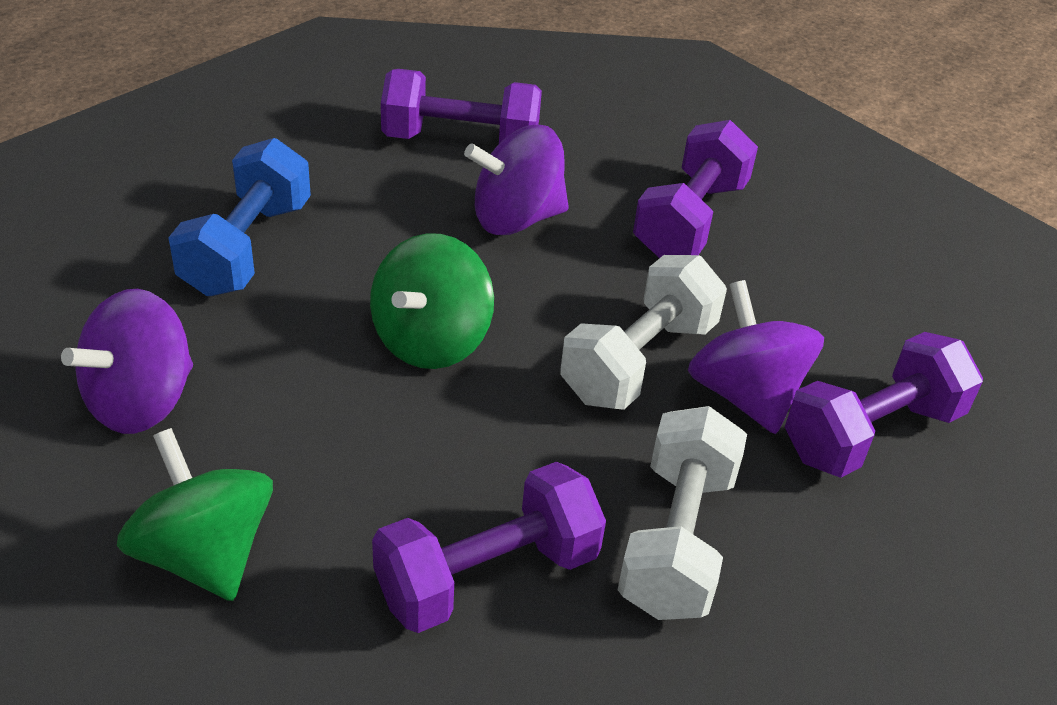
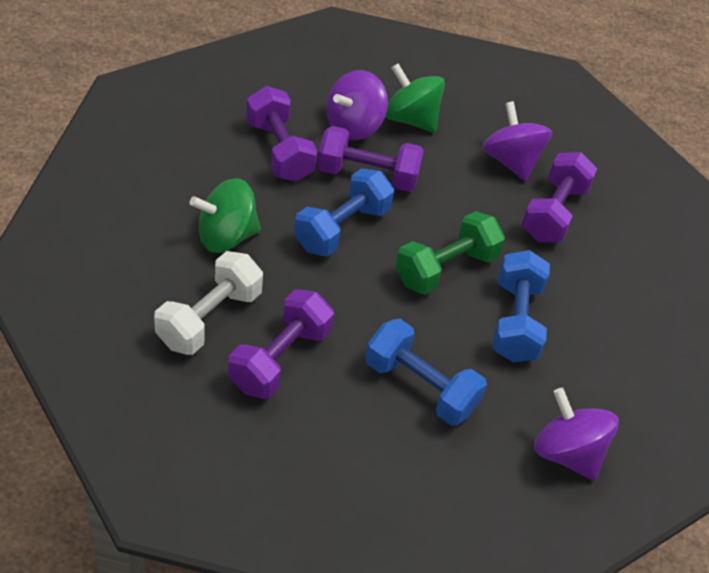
blue dumbbell: 1 -> 3
green dumbbell: 0 -> 1
white dumbbell: 2 -> 1

